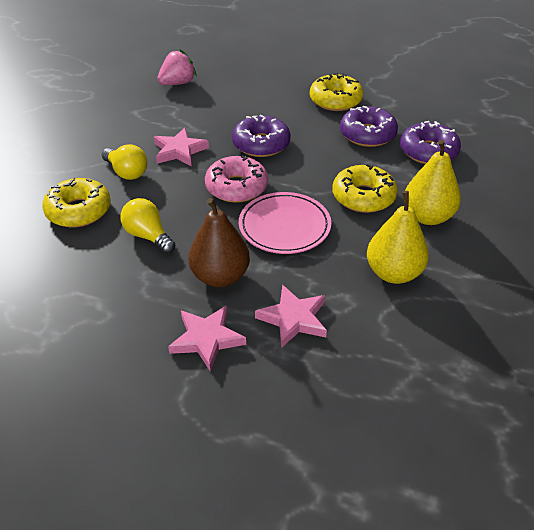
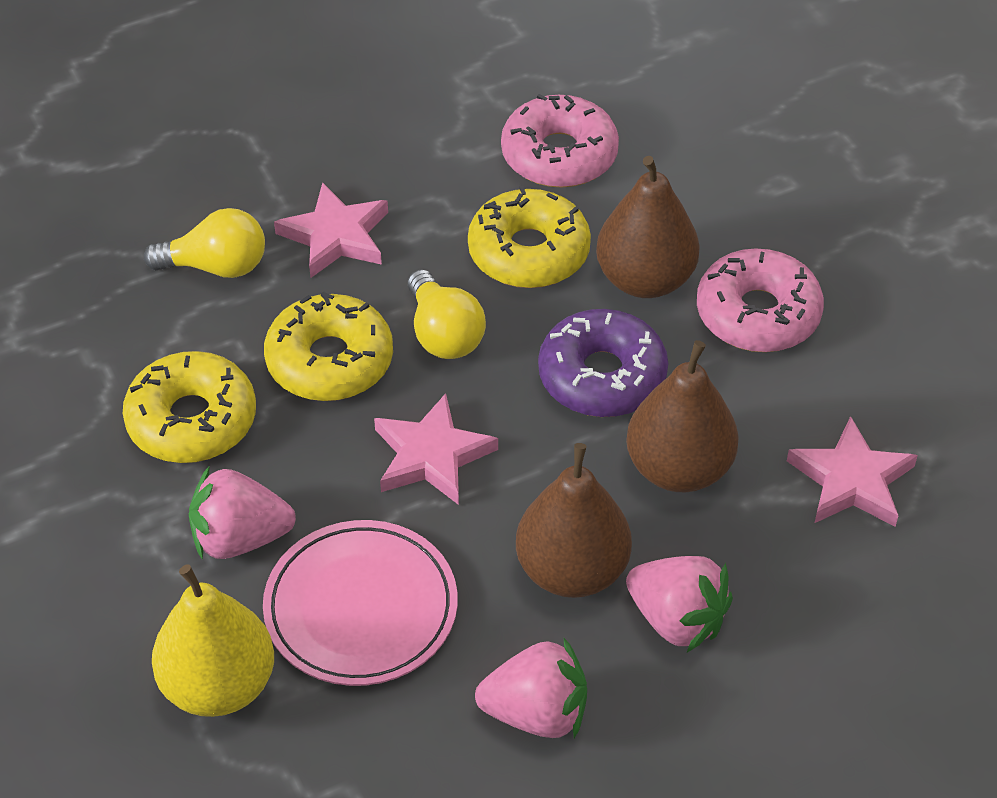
brown pear: 1 -> 3
pink donut: 1 -> 2
pink strawberry: 1 -> 3
purple donut: 3 -> 1
yellow pear: 2 -> 1

